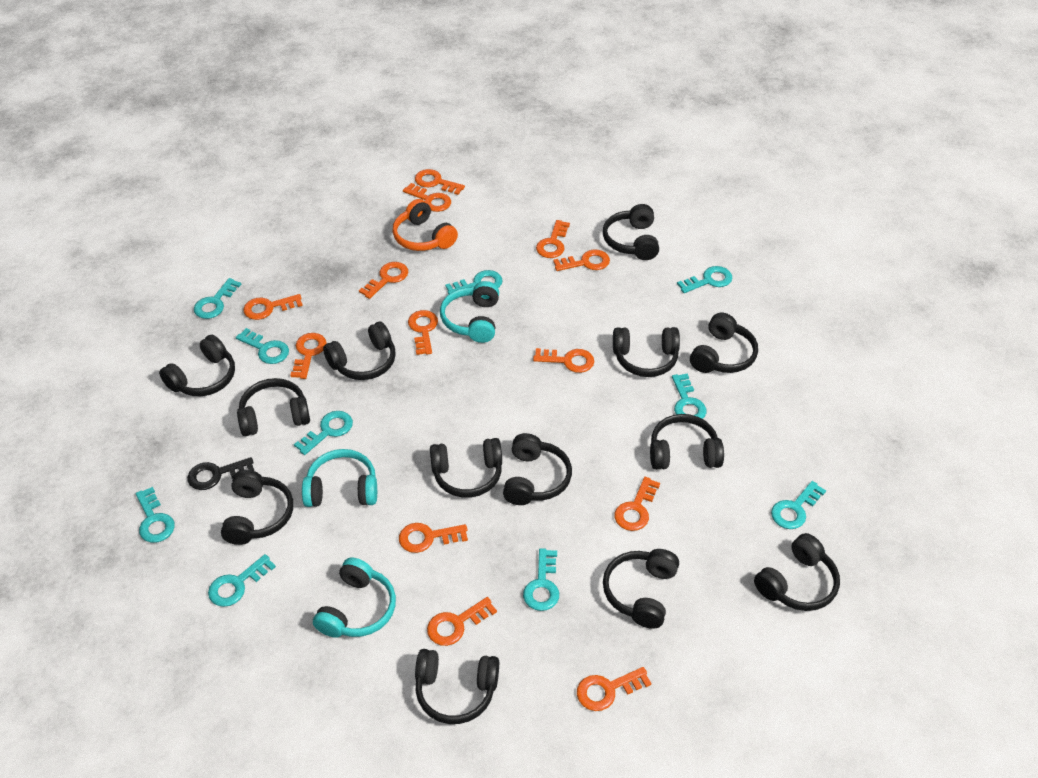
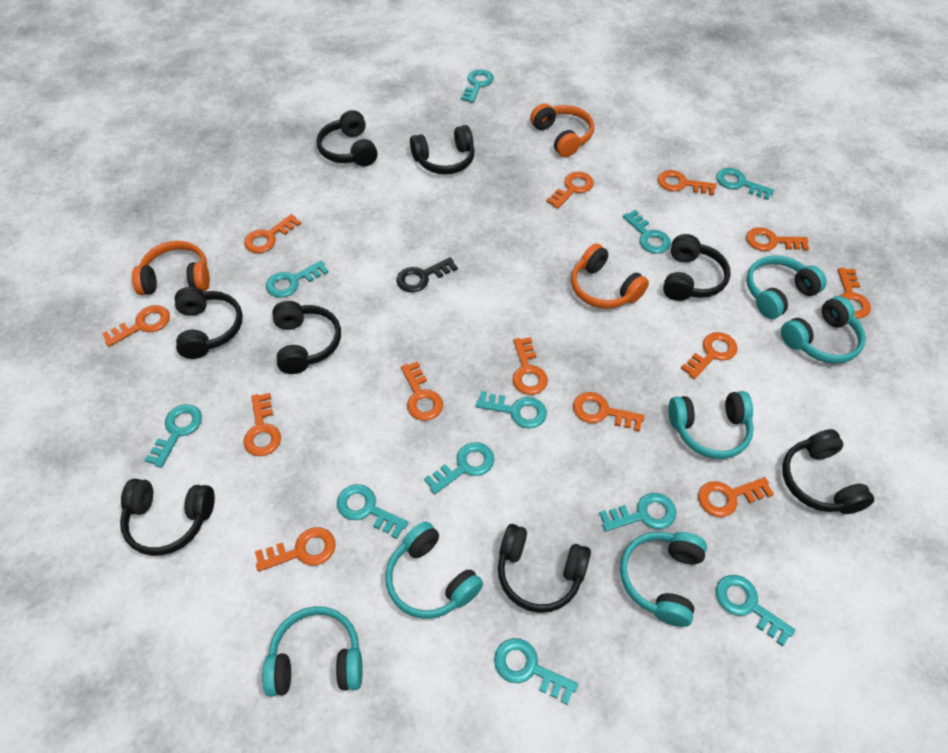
black headphones: 13 -> 8
orange headphones: 1 -> 3
turquoise headphones: 3 -> 6
turquoise key: 10 -> 11

